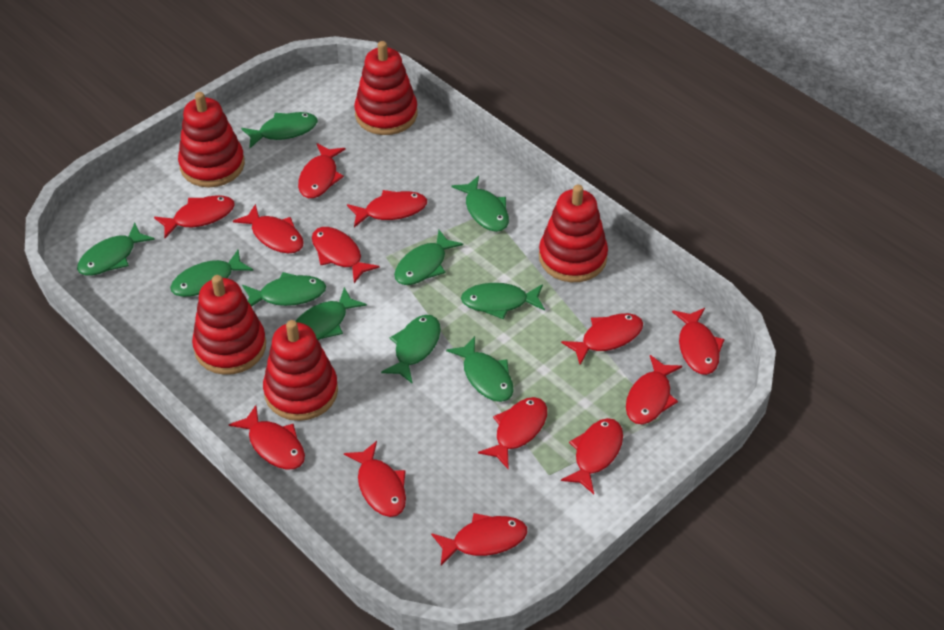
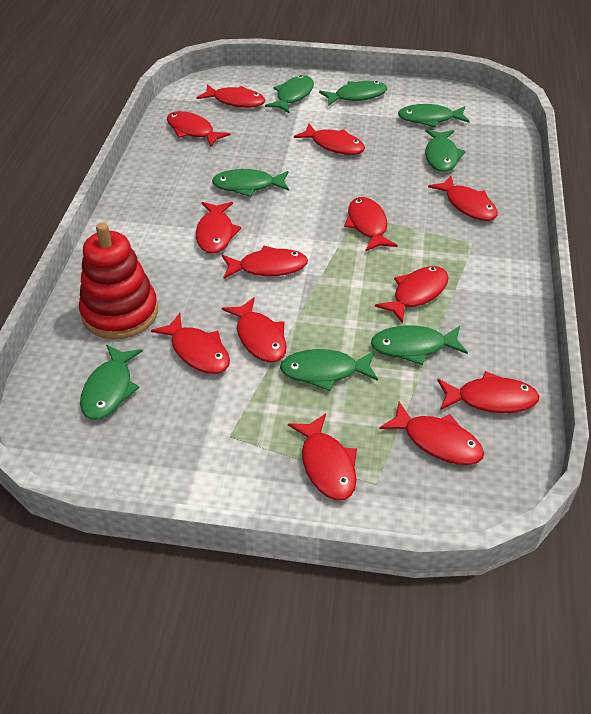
green fish: 10 -> 8
red stacking toy: 5 -> 1

